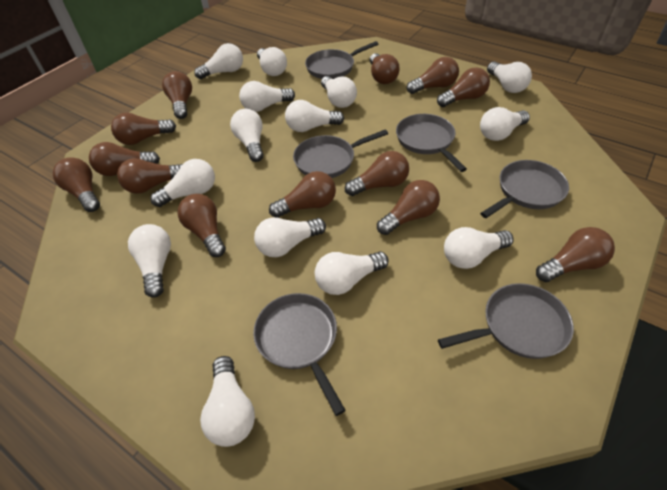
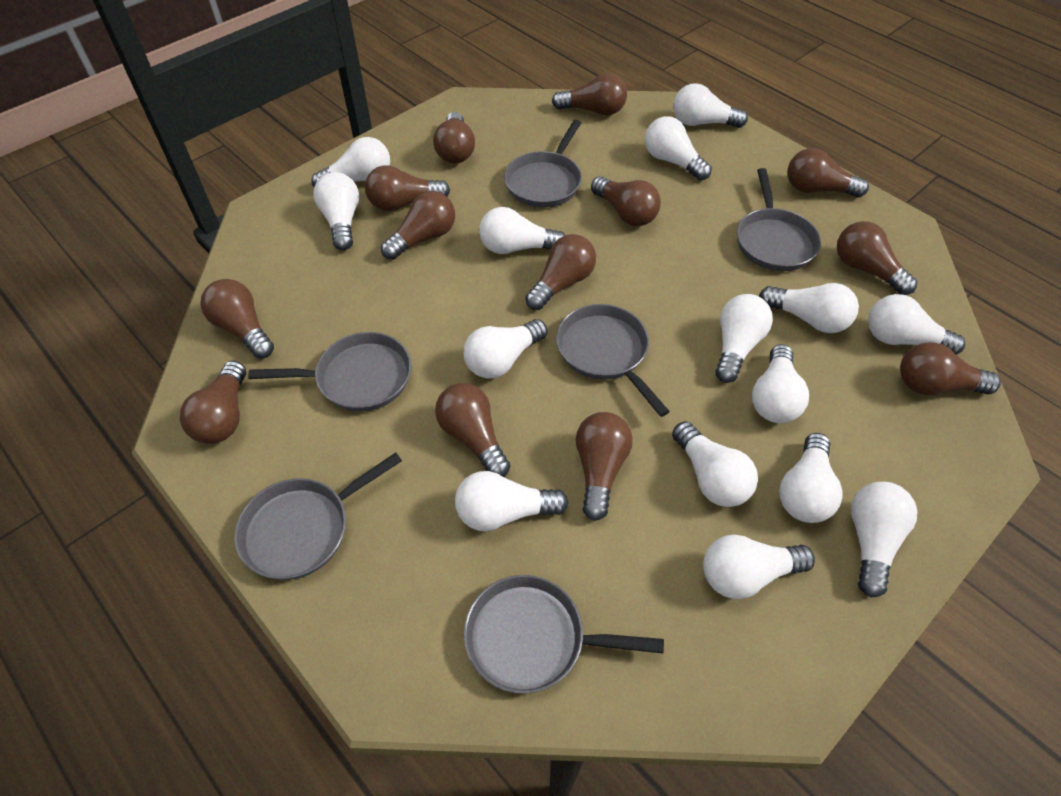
white light bulb: 14 -> 15

